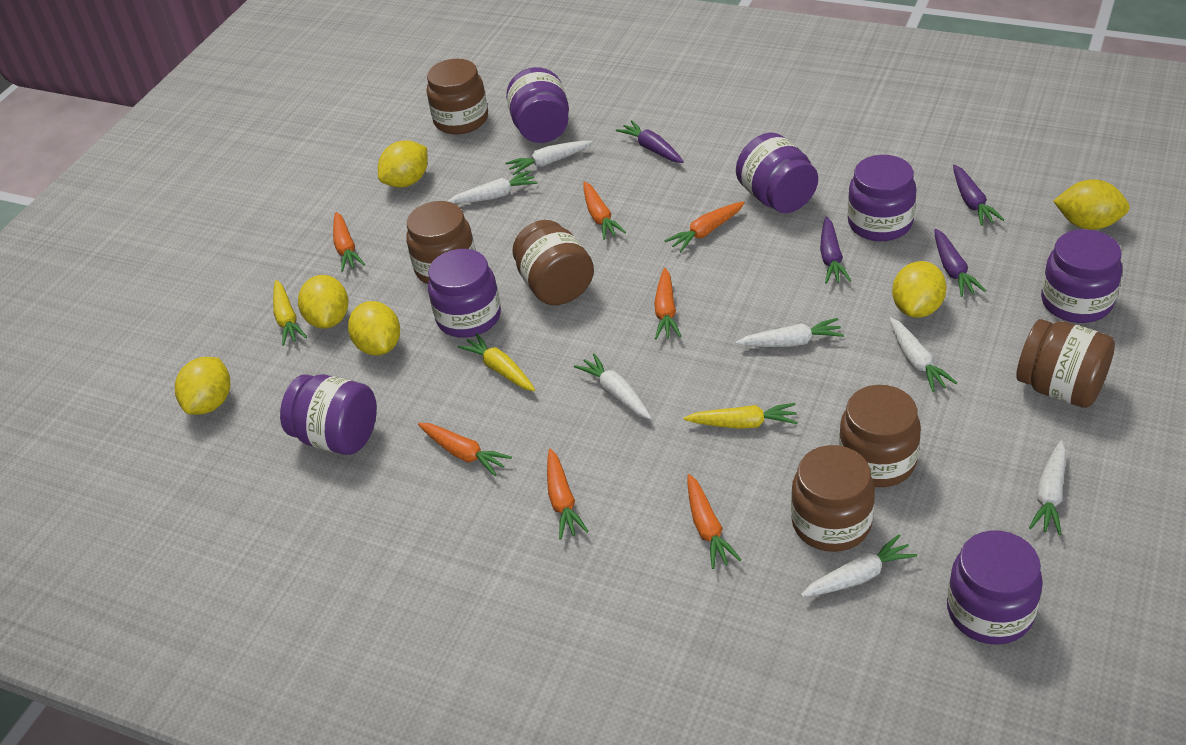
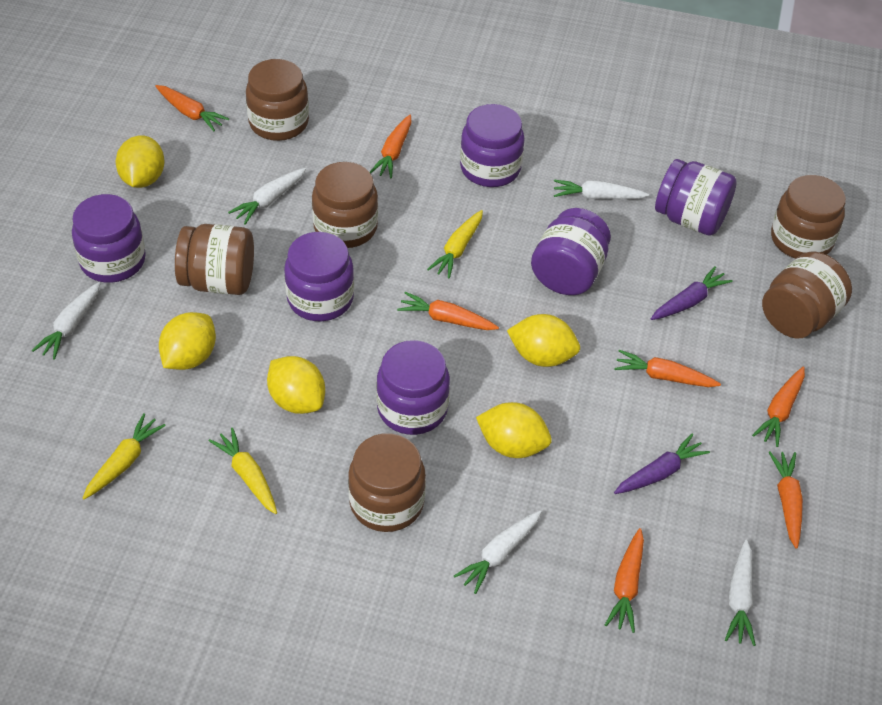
purple carrot: 4 -> 2
purple jar: 7 -> 6
white carrot: 7 -> 5
yellow lemon: 6 -> 5

